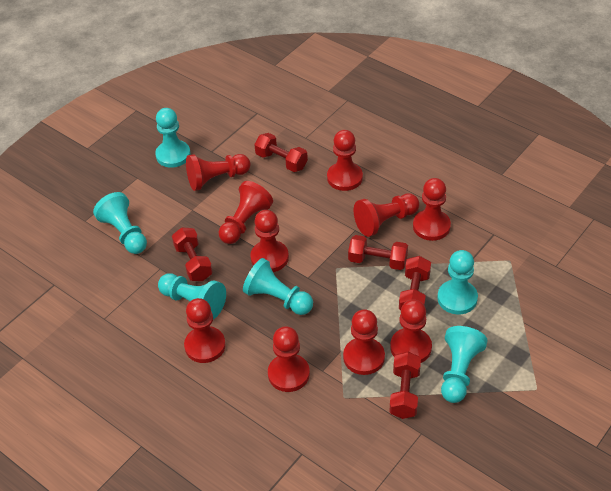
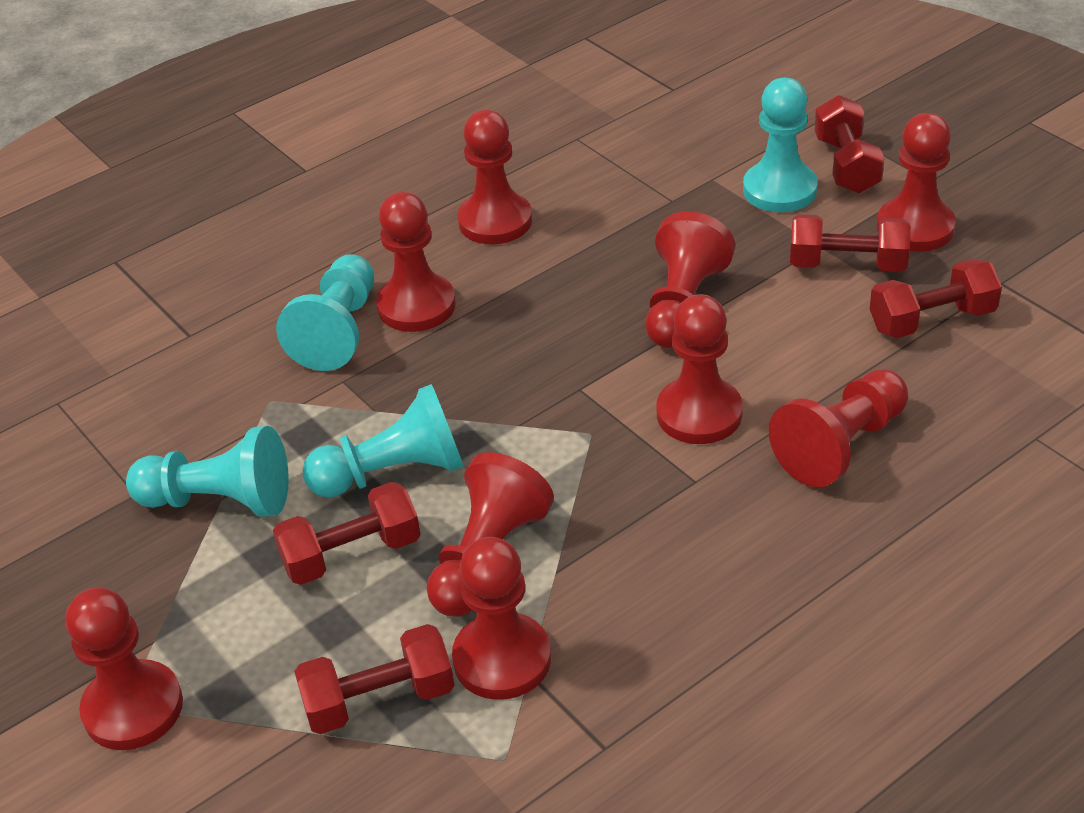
red pawn: 10 -> 9
turquoise pawn: 6 -> 4

